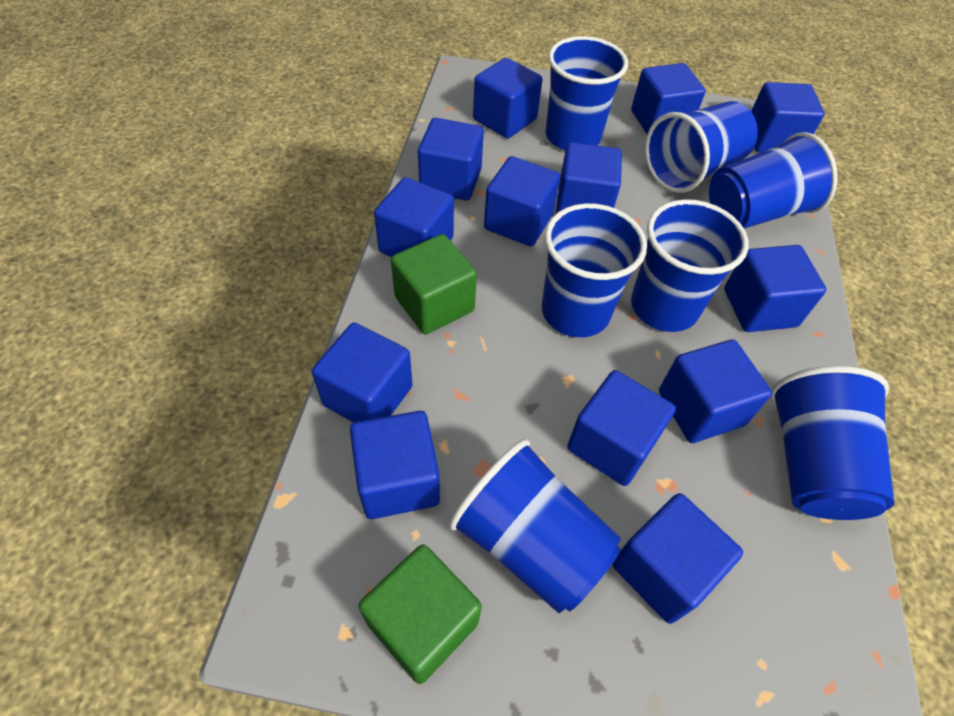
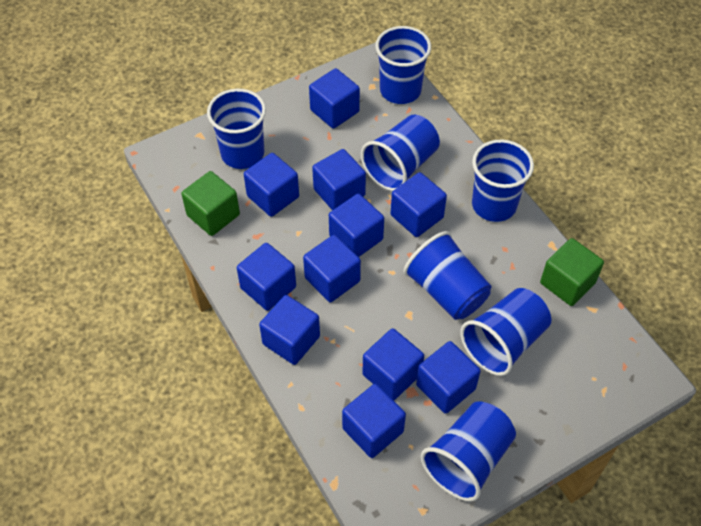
blue cube: 13 -> 11

